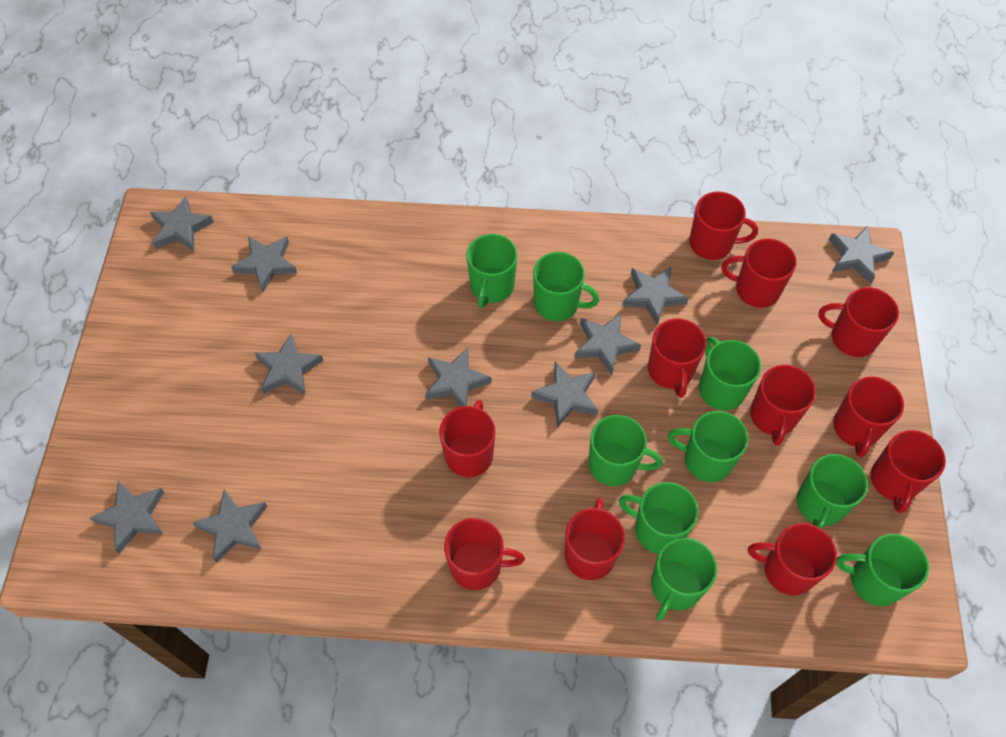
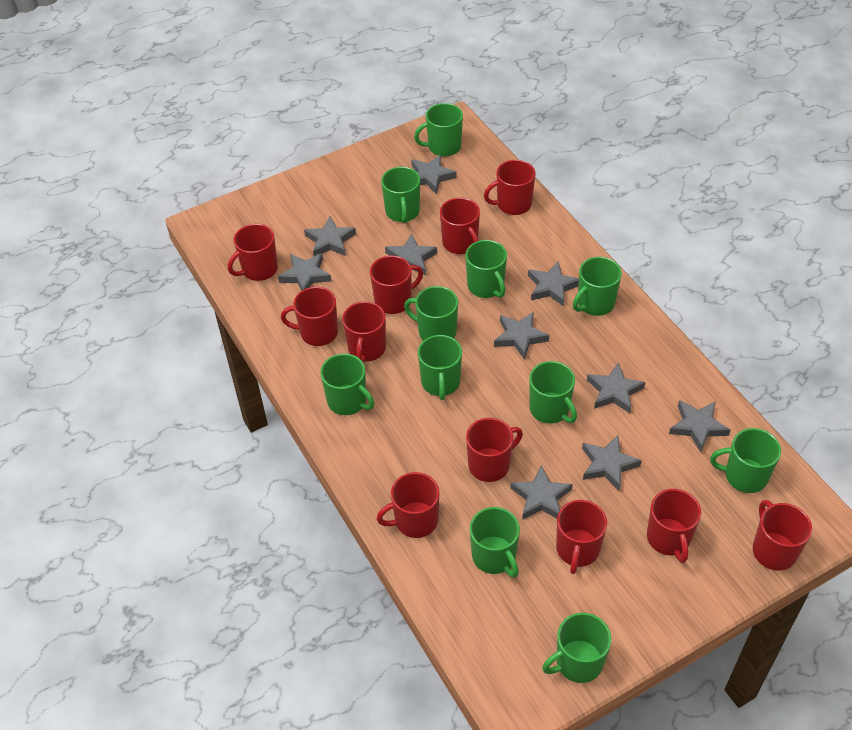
green mug: 9 -> 11

